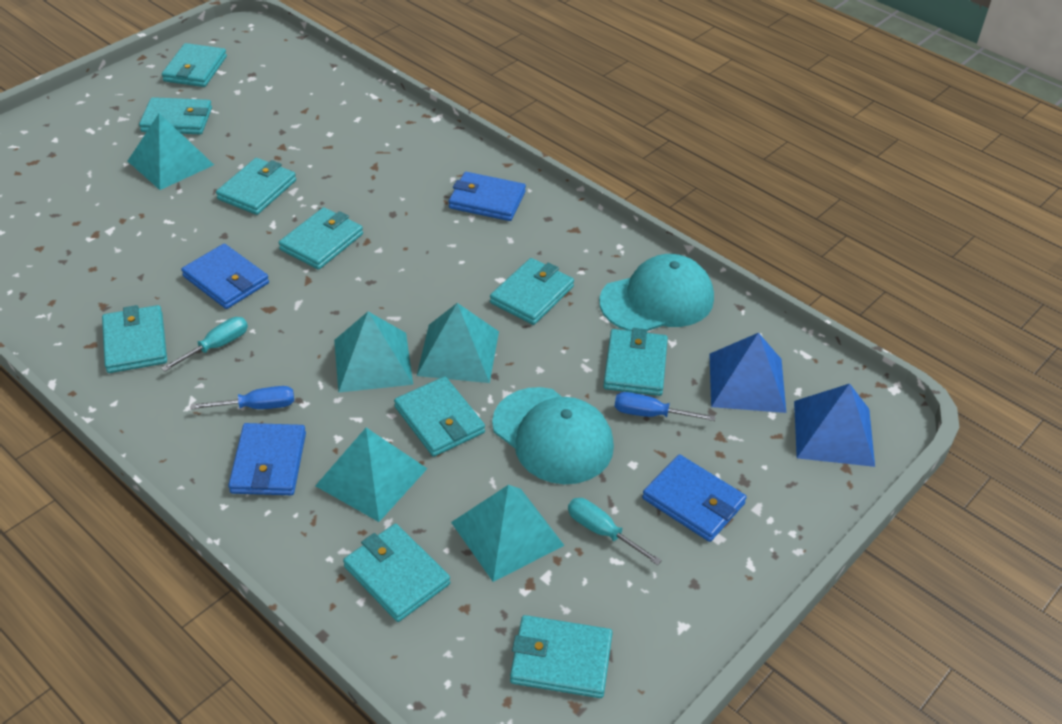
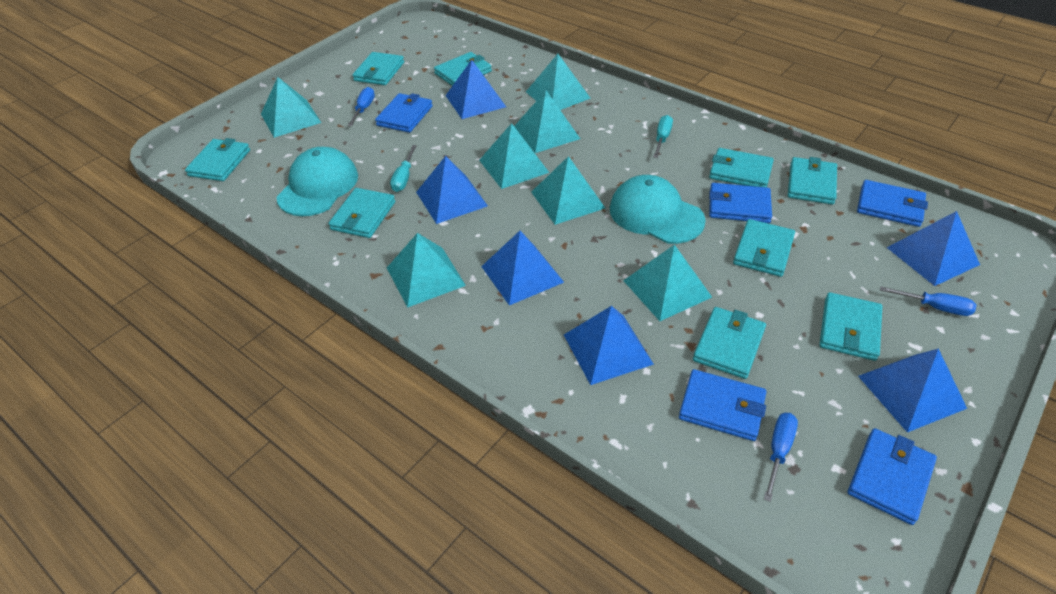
blue pyramid: 2 -> 6
blue screwdriver: 2 -> 3
blue wallet: 4 -> 5
turquoise pyramid: 5 -> 7
turquoise wallet: 10 -> 9

